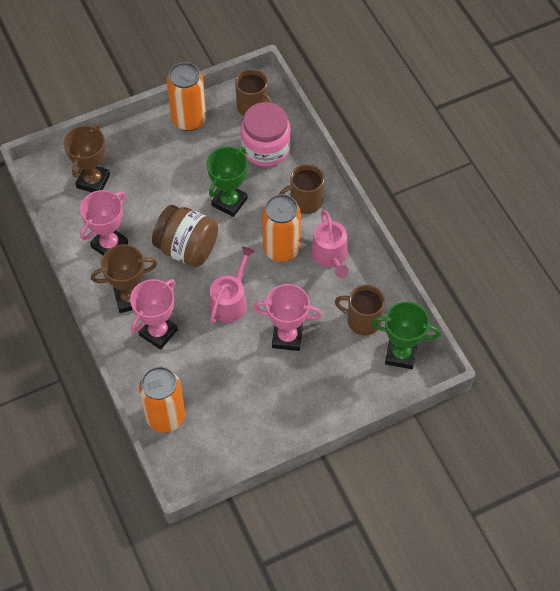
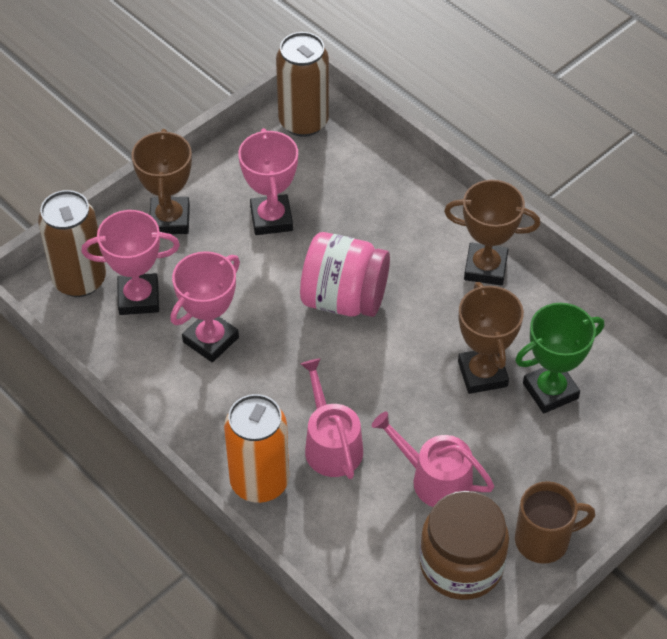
brown can: 0 -> 2
brown mug: 3 -> 1
brown trophy: 2 -> 3
green trophy: 2 -> 1
orange can: 3 -> 1

